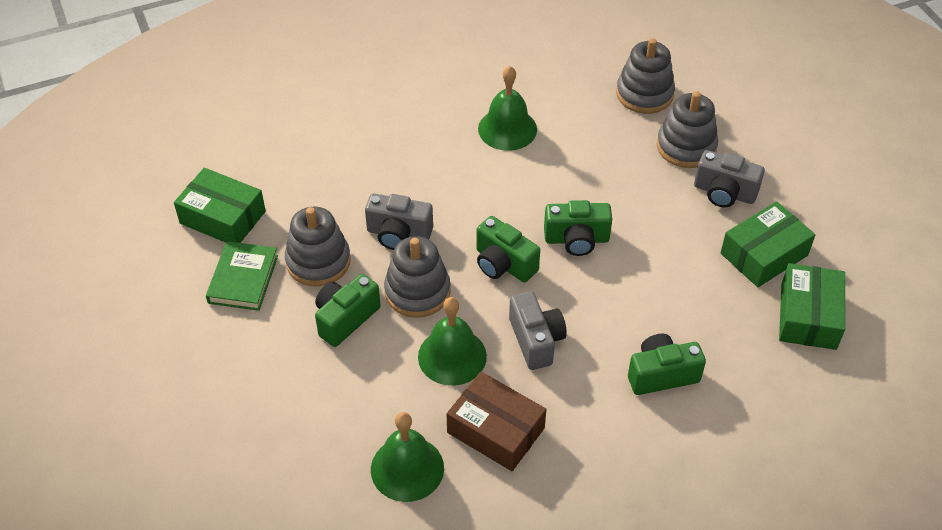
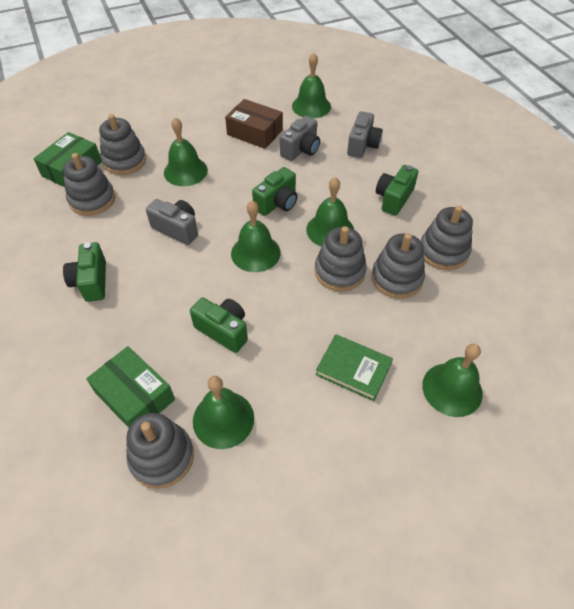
green bell: 3 -> 6
green box: 3 -> 2
grey stacking toy: 4 -> 6

